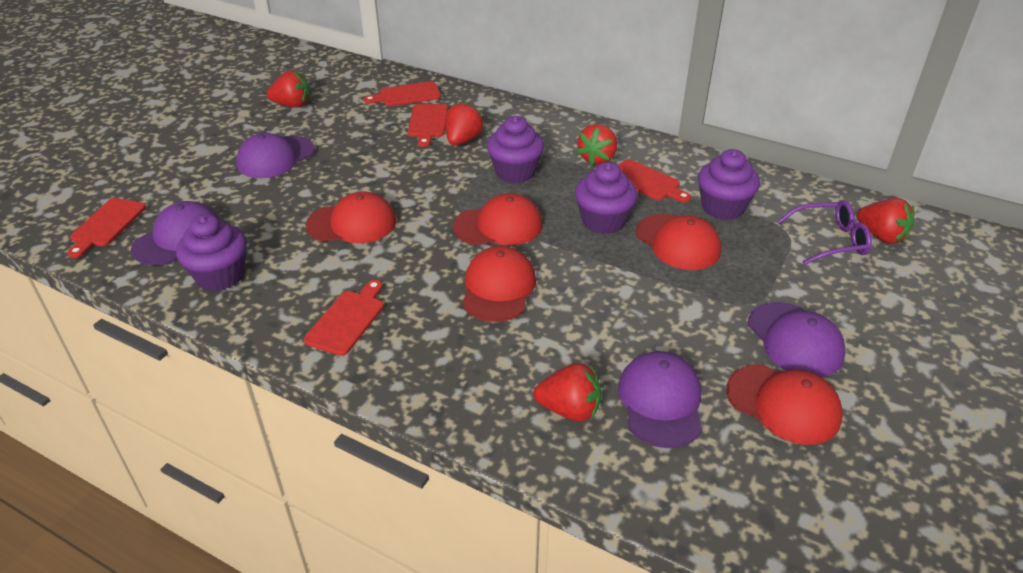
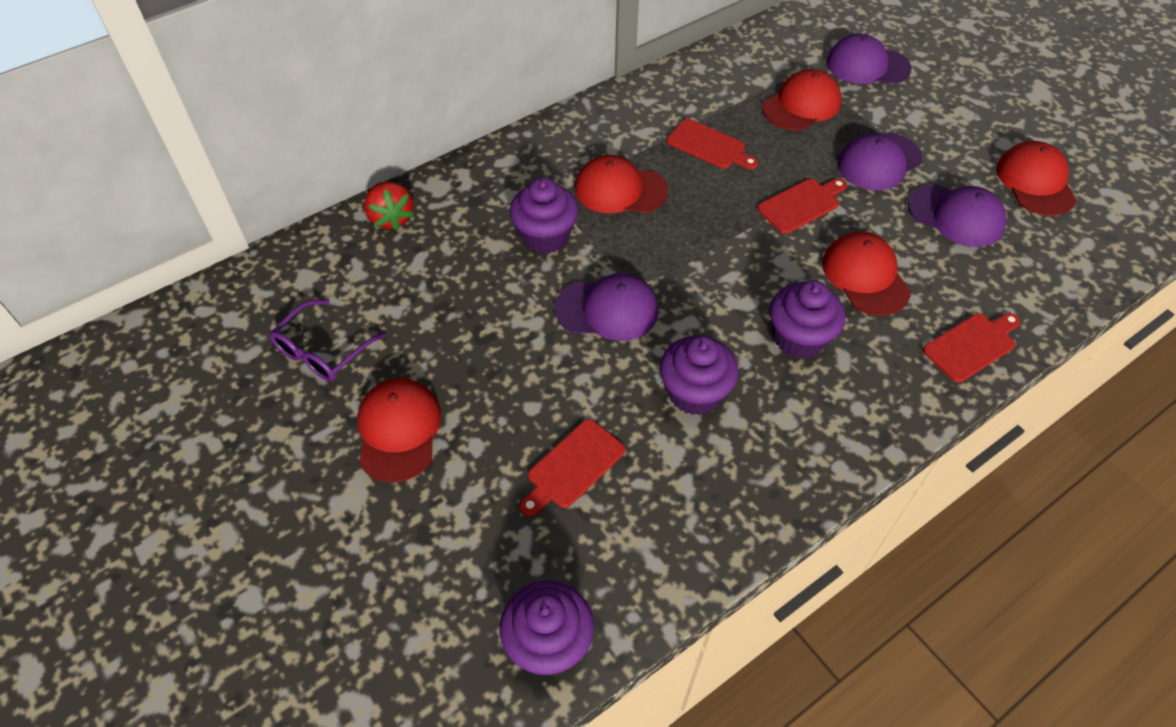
red cutting board: 5 -> 4
red strawberry: 5 -> 1

